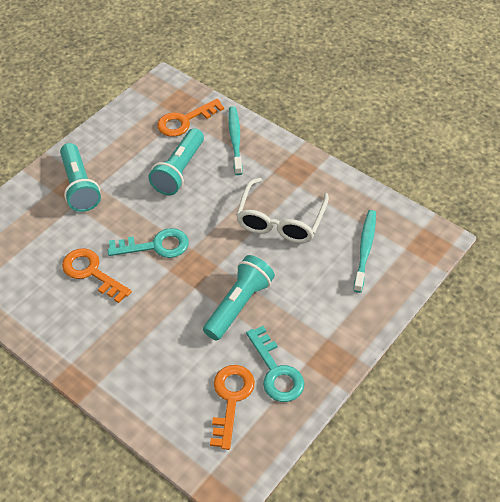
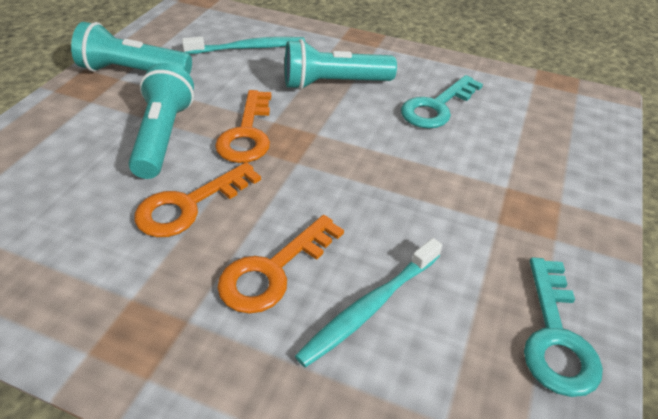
white glasses: 1 -> 0

